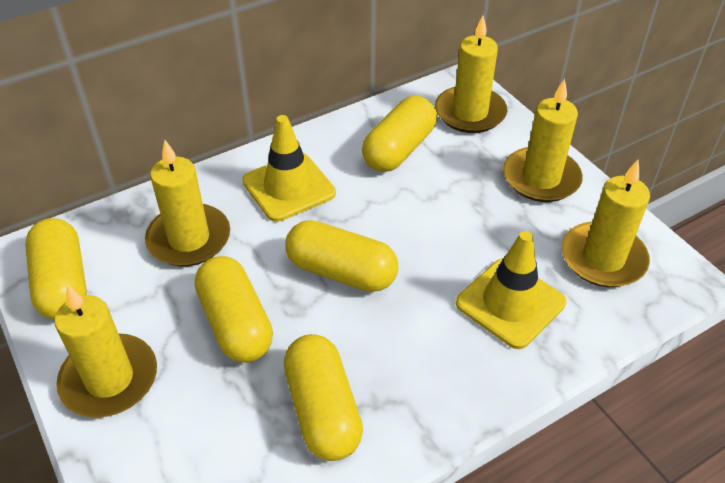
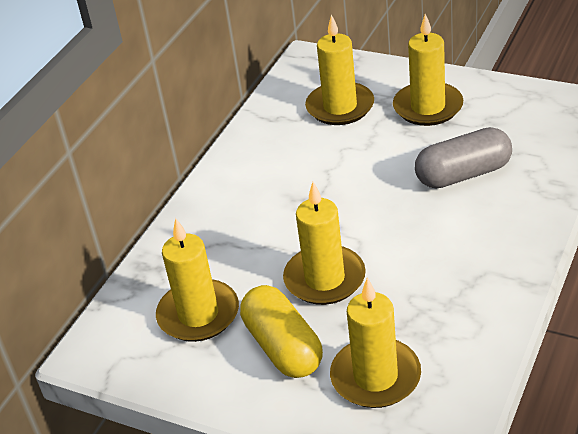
grey capsule: 0 -> 1
yellow capsule: 5 -> 1
yellow traffic cone: 2 -> 0

